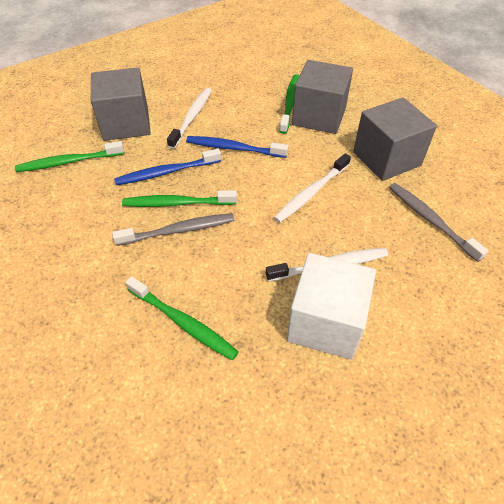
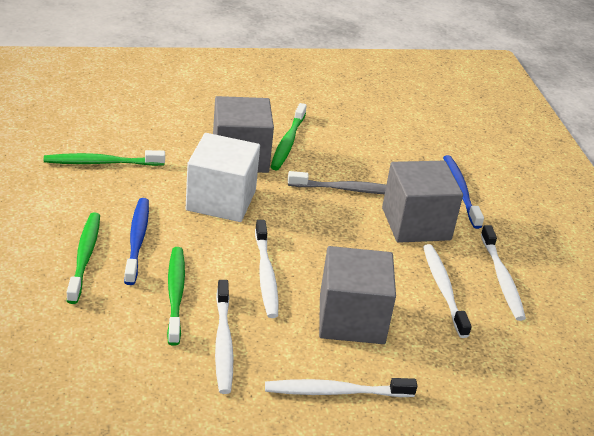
grey toothbrush: 2 -> 1
white toothbrush: 3 -> 5

